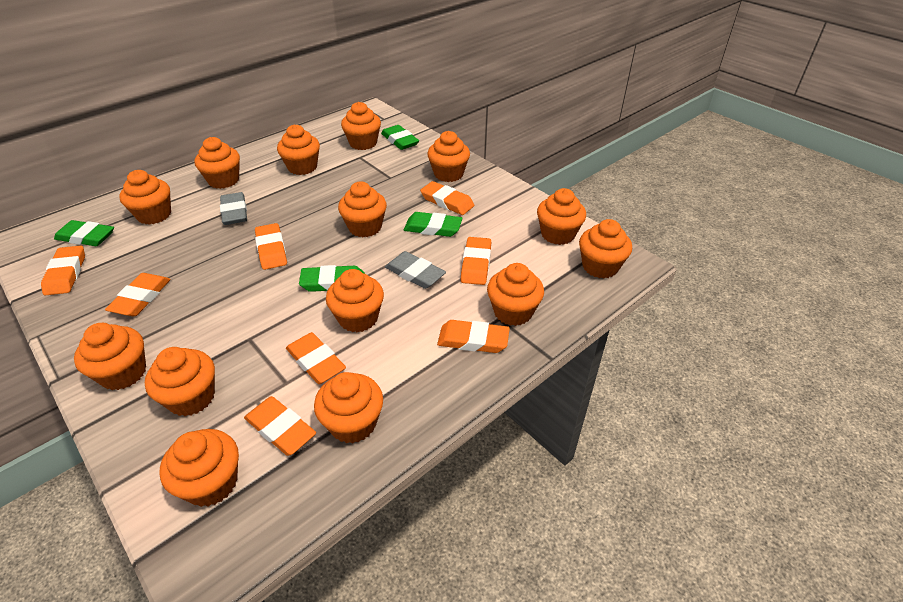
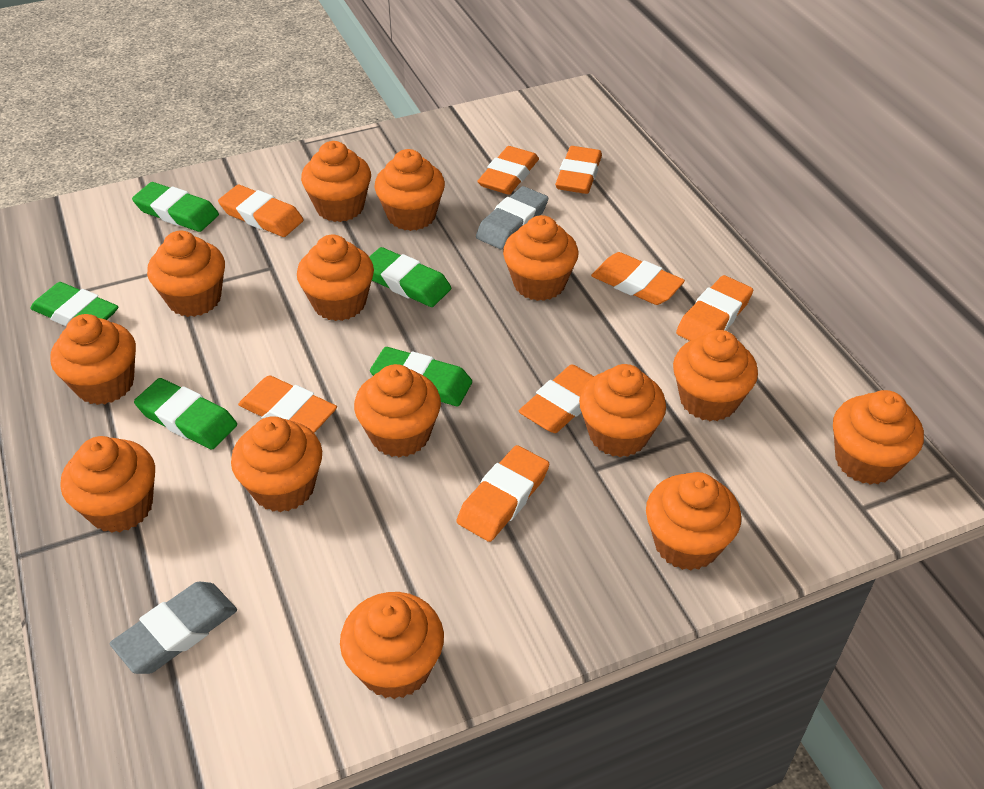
green eraser: 4 -> 5

